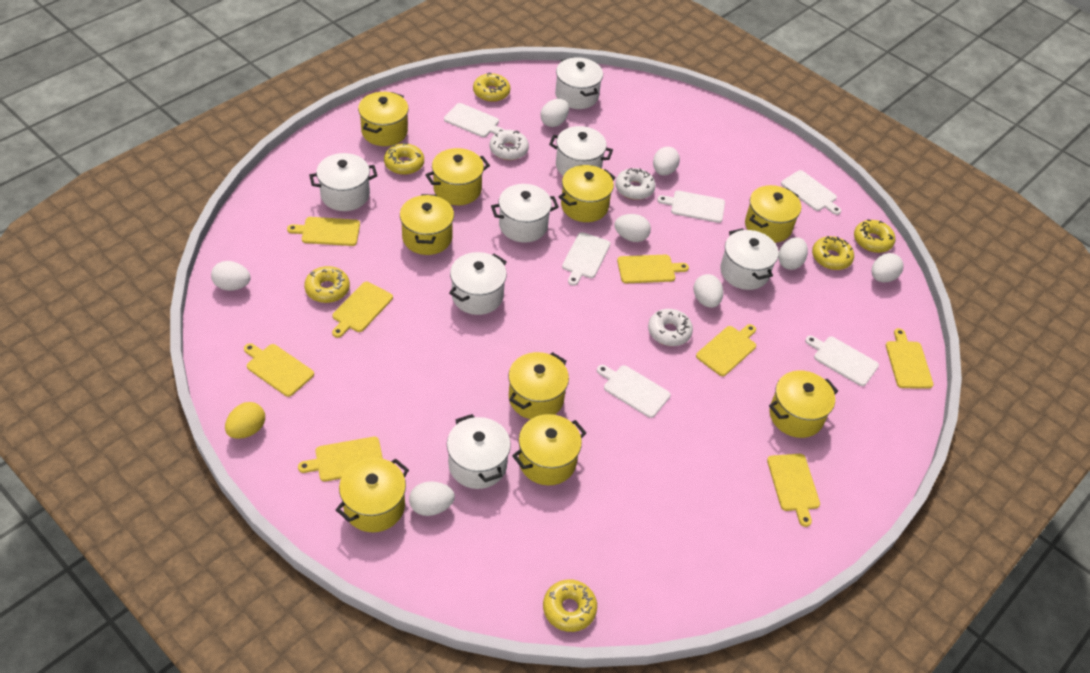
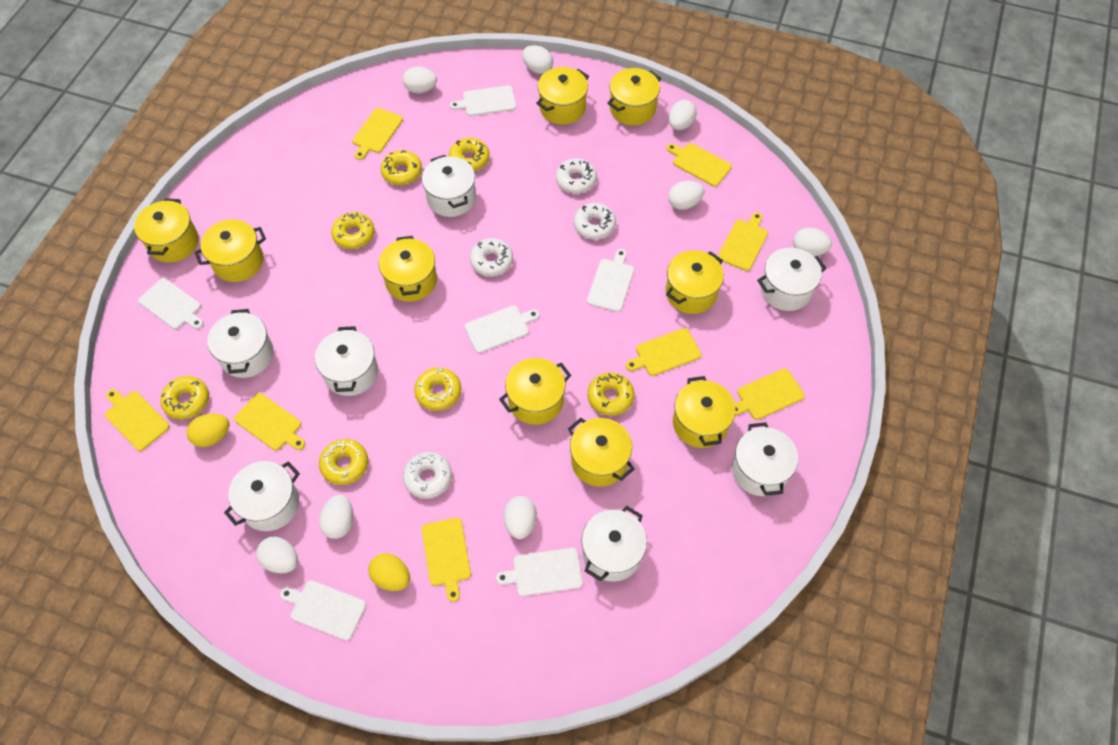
white donut: 3 -> 4
yellow donut: 6 -> 7
yellow egg: 1 -> 2

